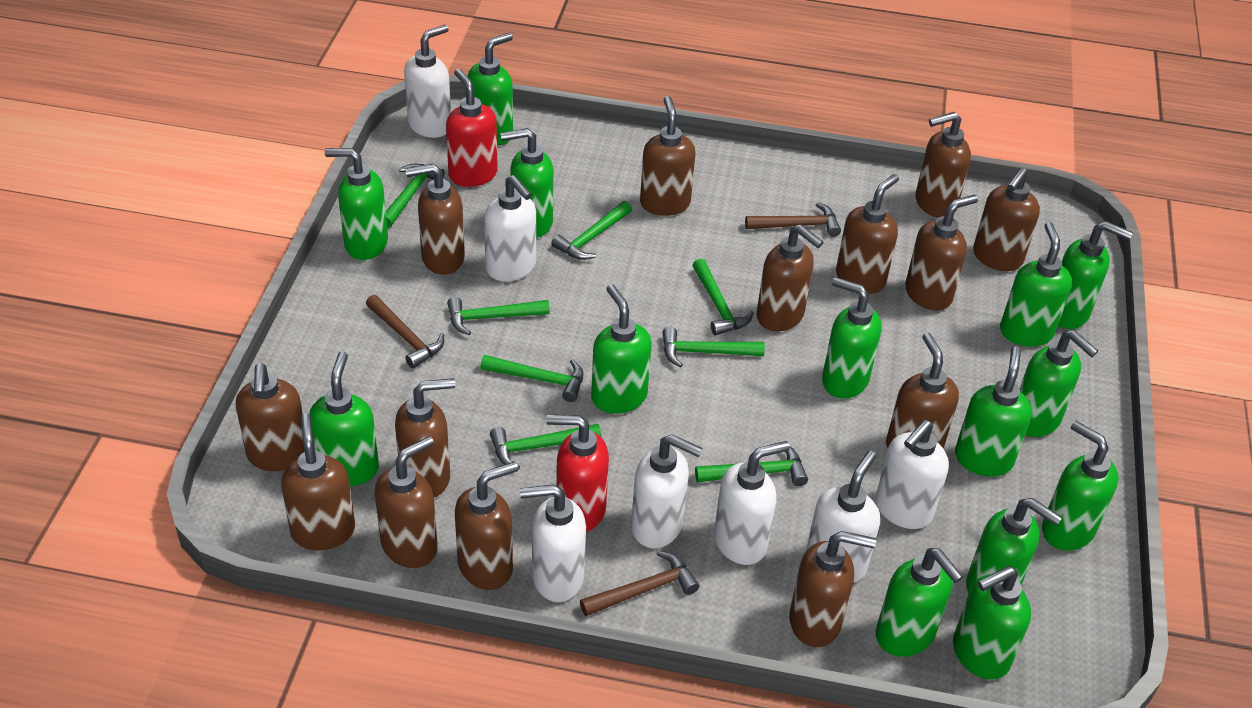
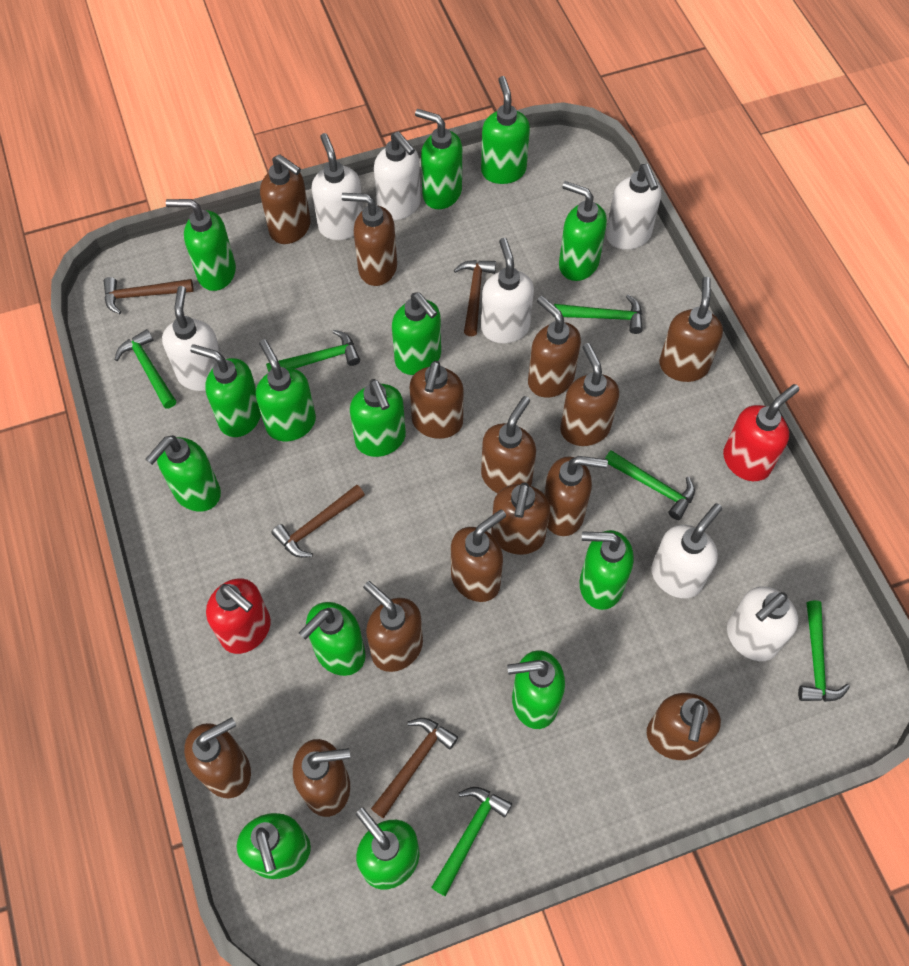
brown hammer: 3 -> 4
green hammer: 8 -> 6

